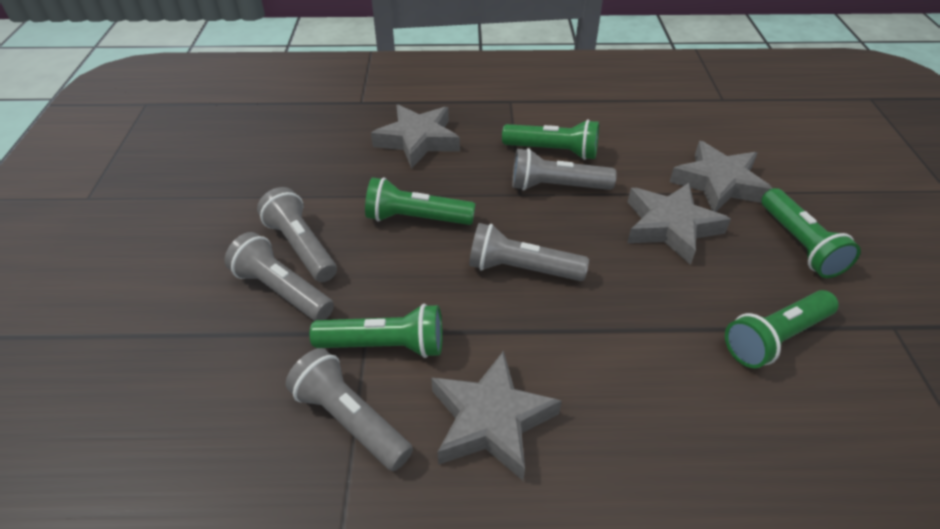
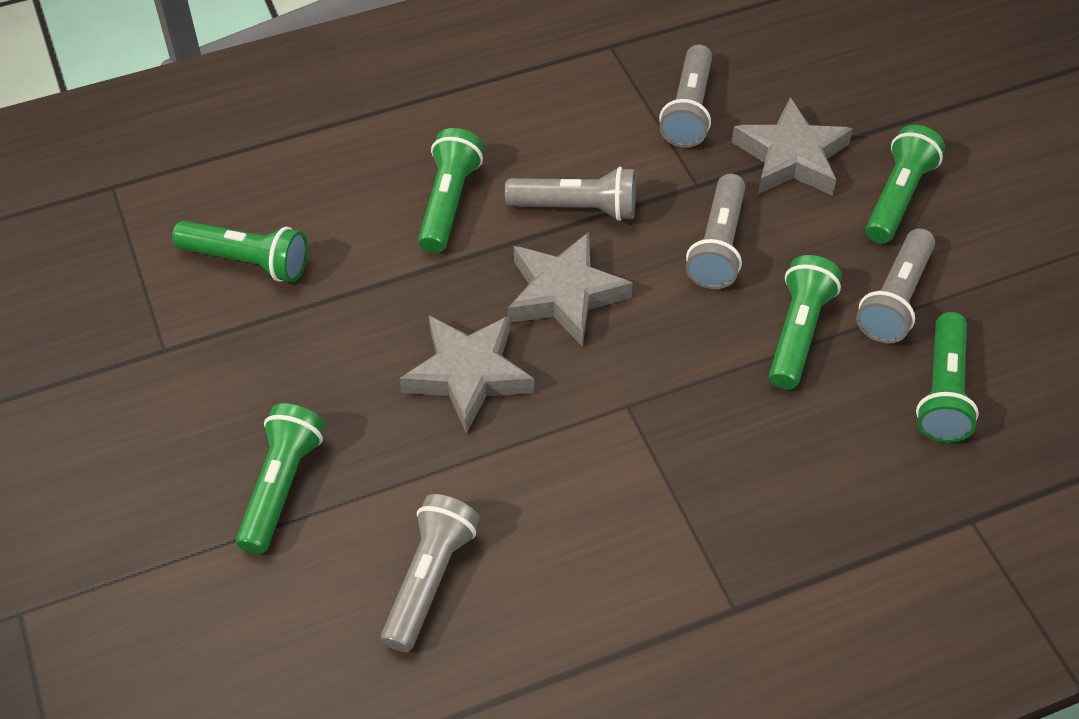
green flashlight: 5 -> 6
grey star: 4 -> 3

